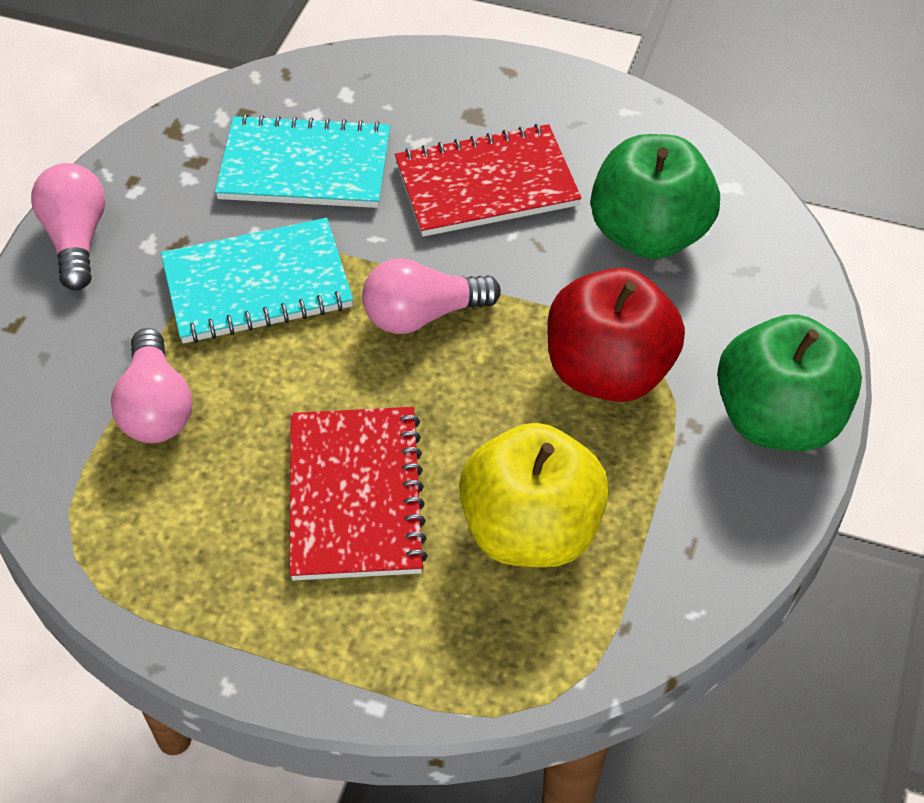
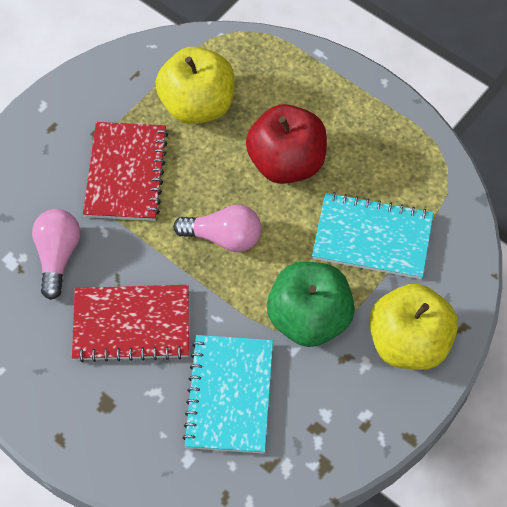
green apple: 2 -> 1
pink light bulb: 3 -> 2
yellow apple: 1 -> 2

